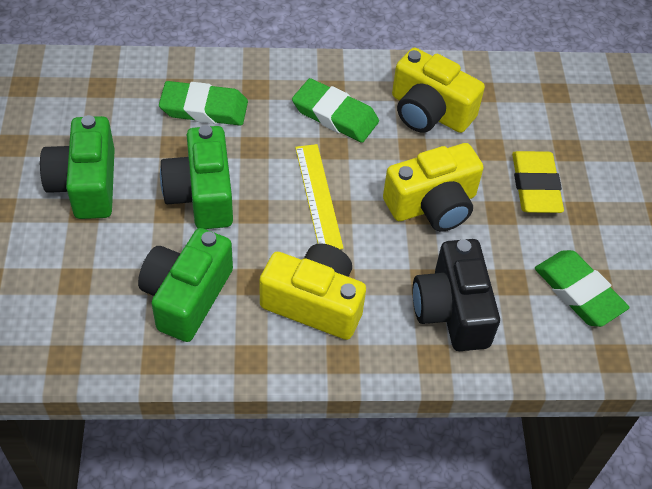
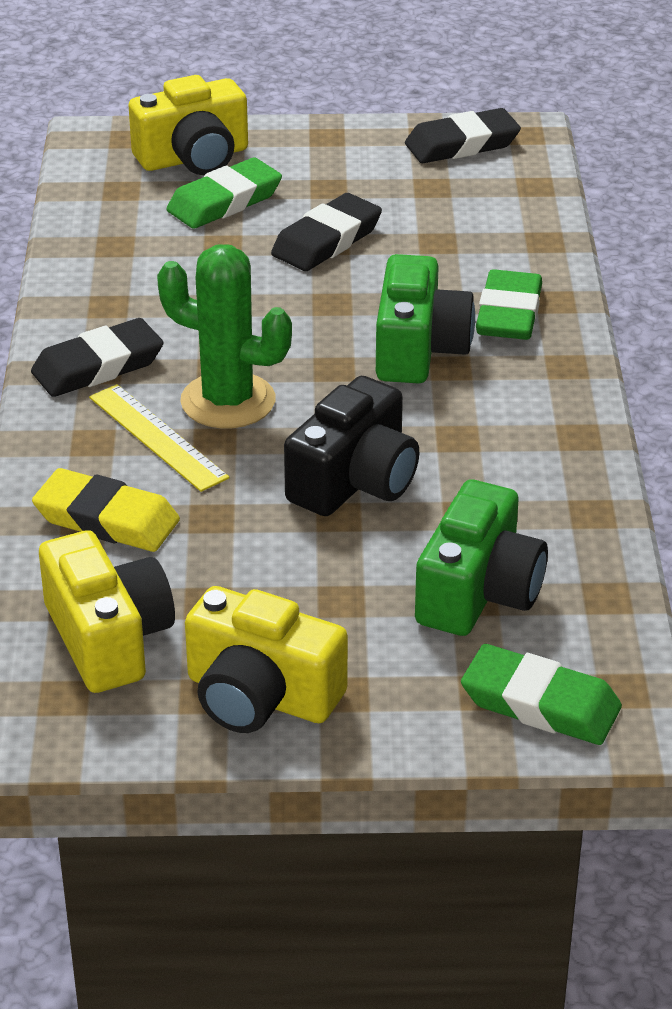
black eraser: 0 -> 3
green cactus: 0 -> 1
green camera: 3 -> 2

